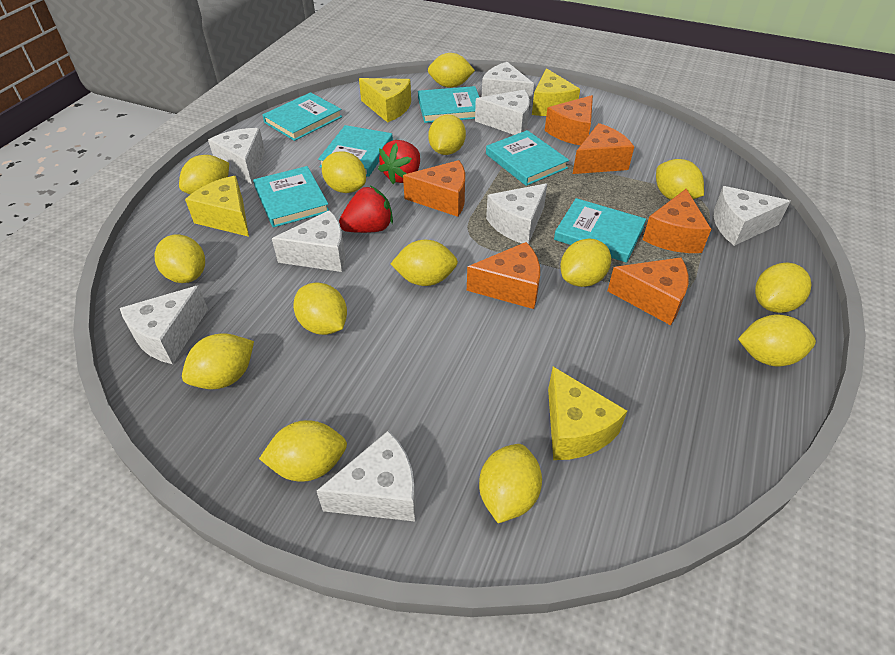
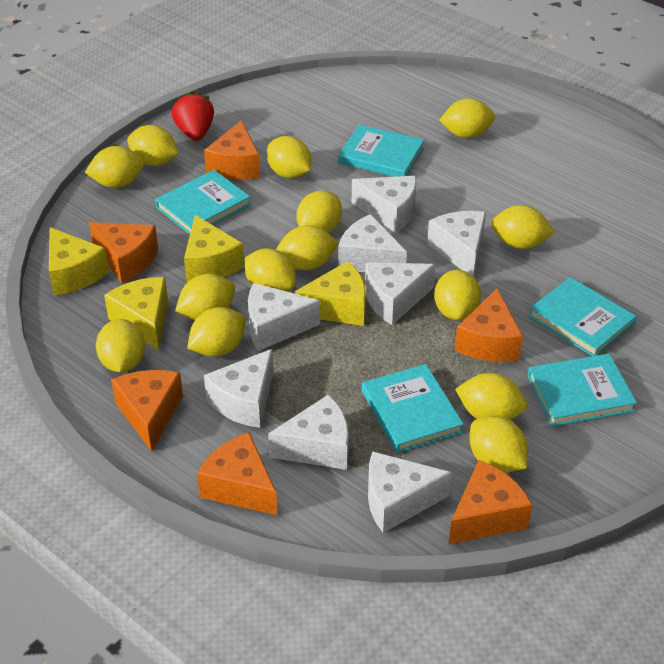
red strawberry: 2 -> 1
turquoise book: 6 -> 5

